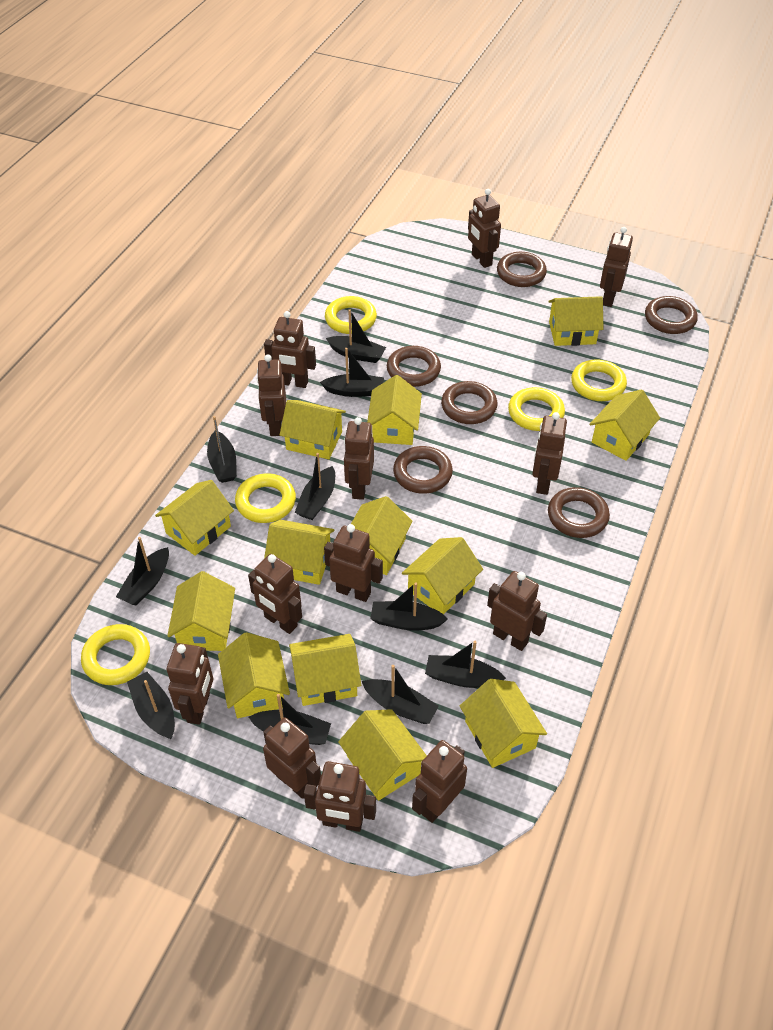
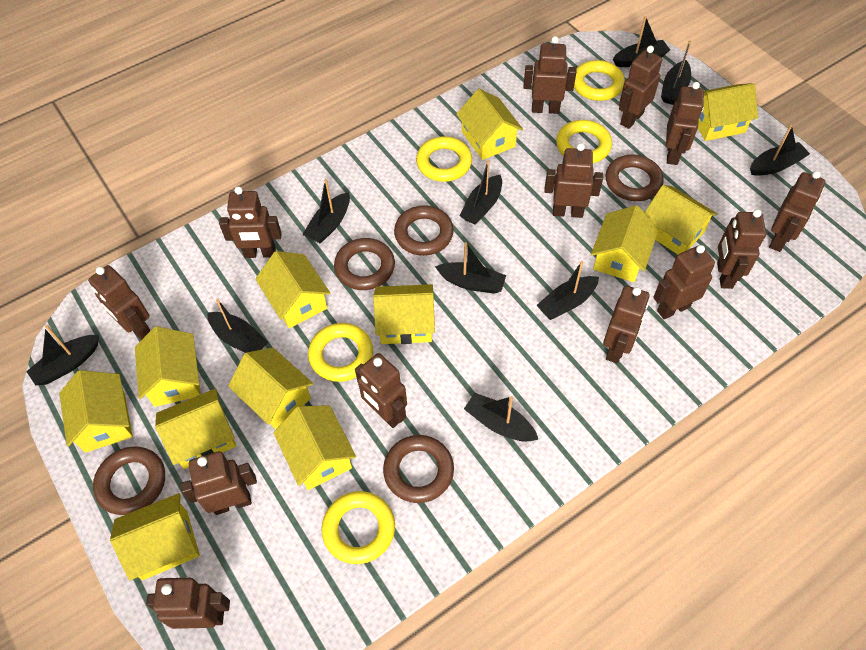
brown ring: 6 -> 5
yellow house: 13 -> 12

